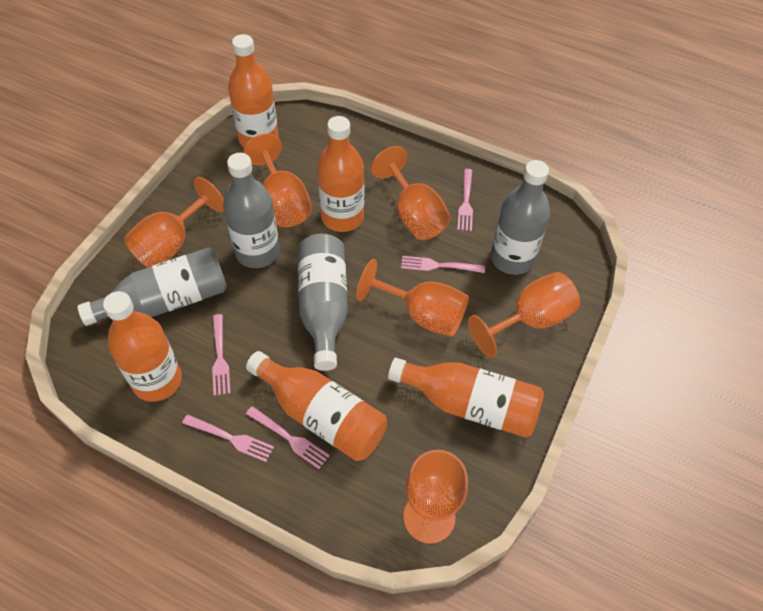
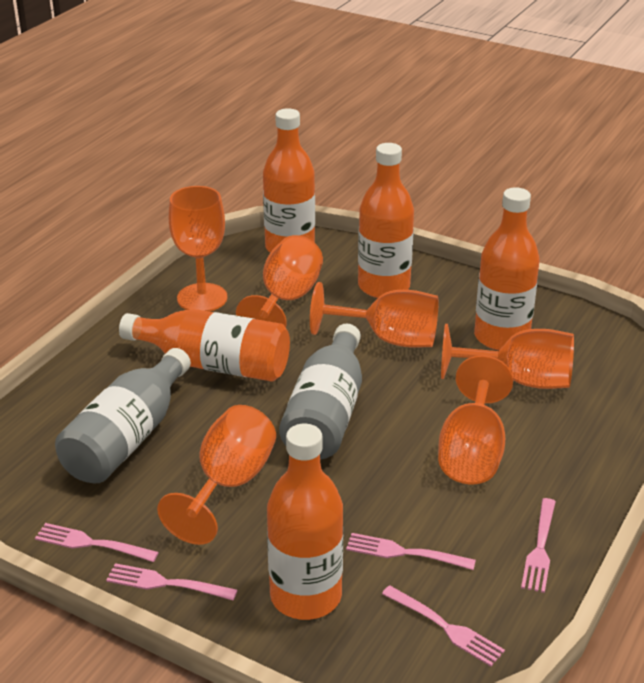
grey bottle: 4 -> 2

